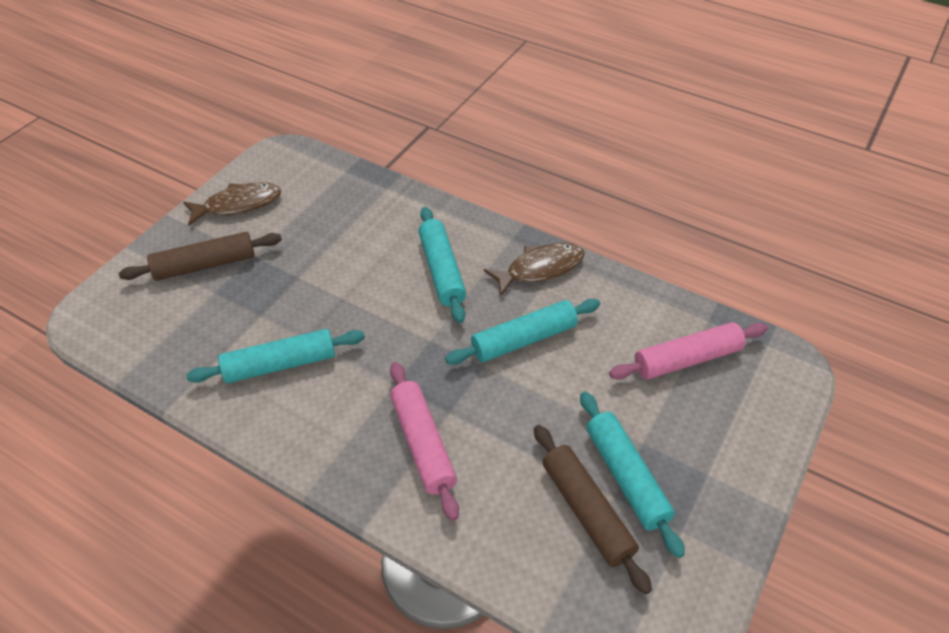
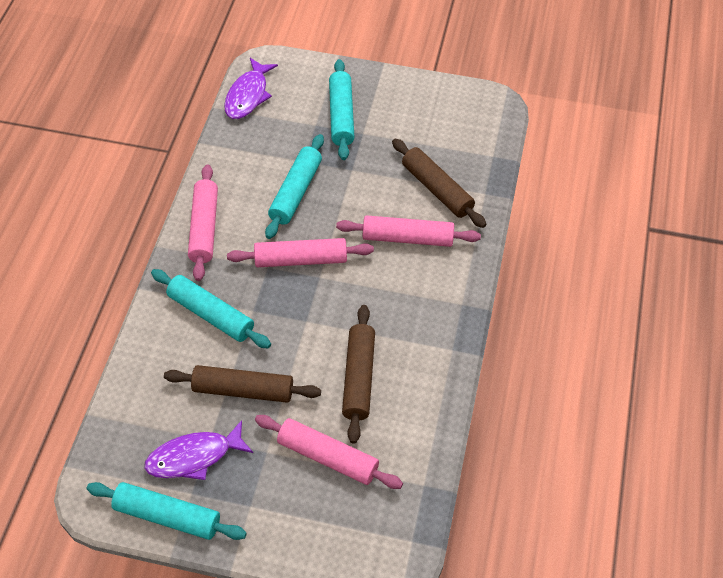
brown fish: 2 -> 0
brown rolling pin: 2 -> 3
pink rolling pin: 2 -> 4
purple fish: 0 -> 2

